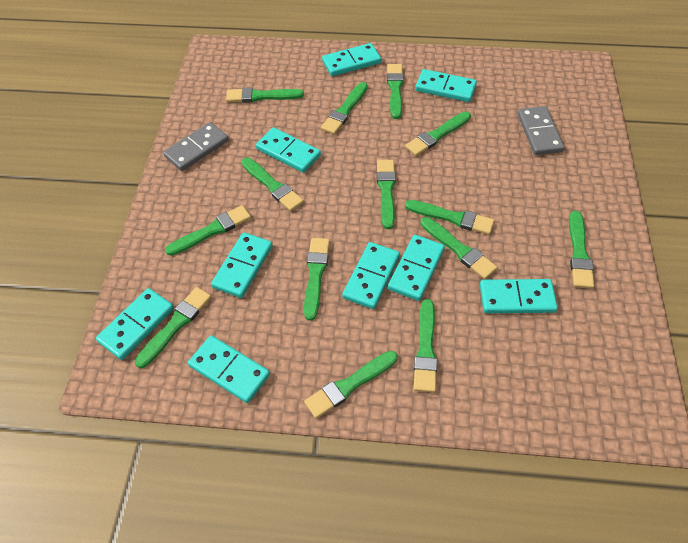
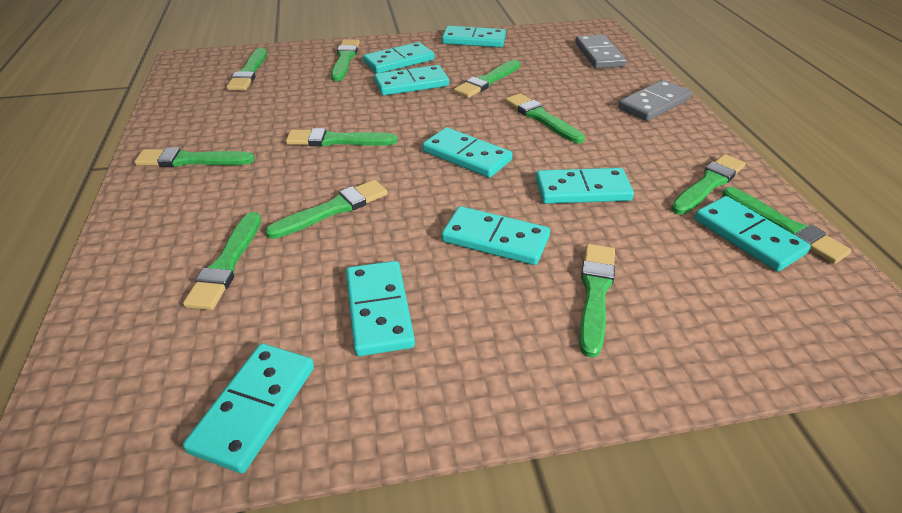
green brush: 14 -> 11

